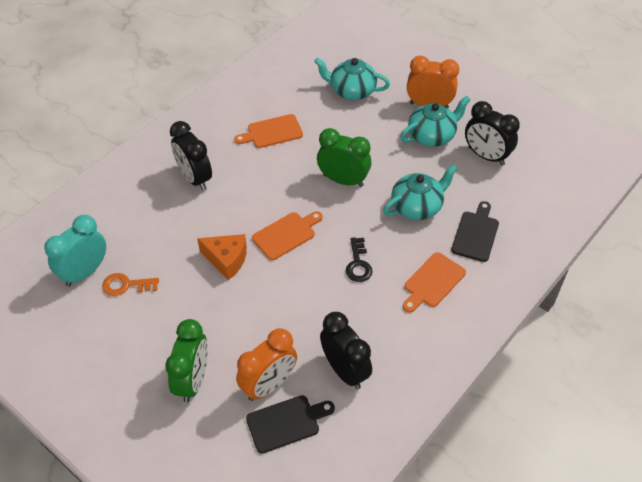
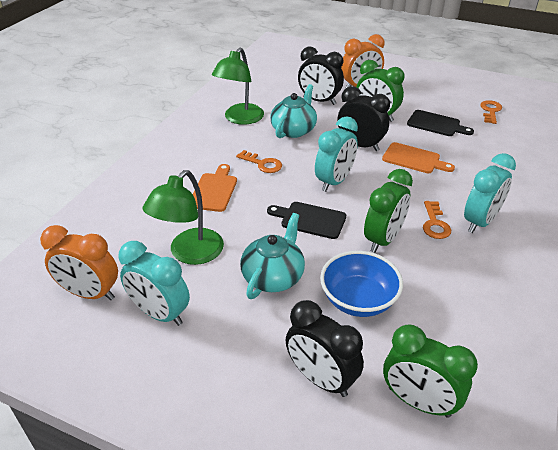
black key: 1 -> 0
blue bowl: 0 -> 1
green clock: 2 -> 3
green lamp: 0 -> 2
orange cheese: 1 -> 0
orange cutting board: 3 -> 2
orange key: 1 -> 3
turquoise clock: 1 -> 3
turquoise teapot: 3 -> 2

